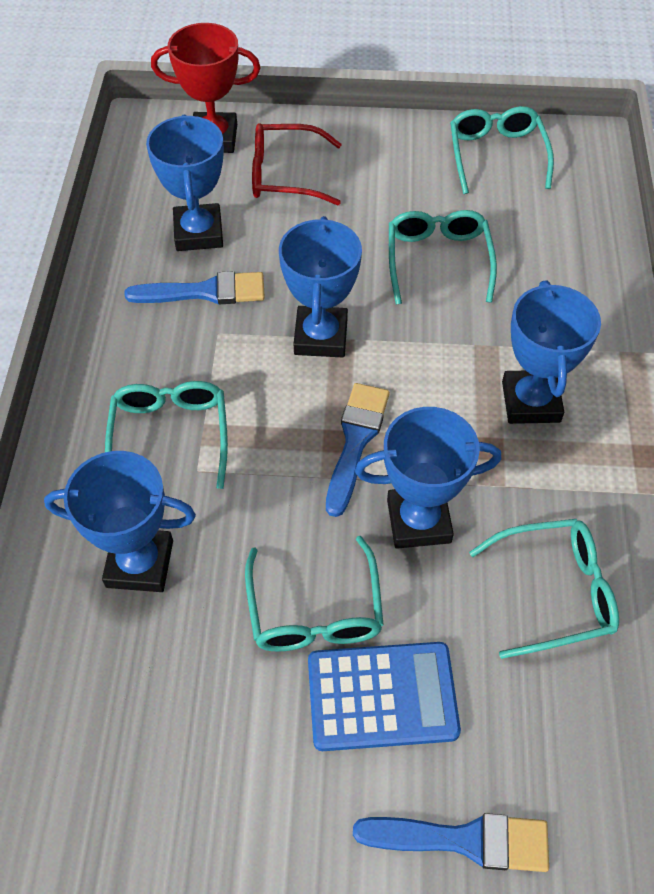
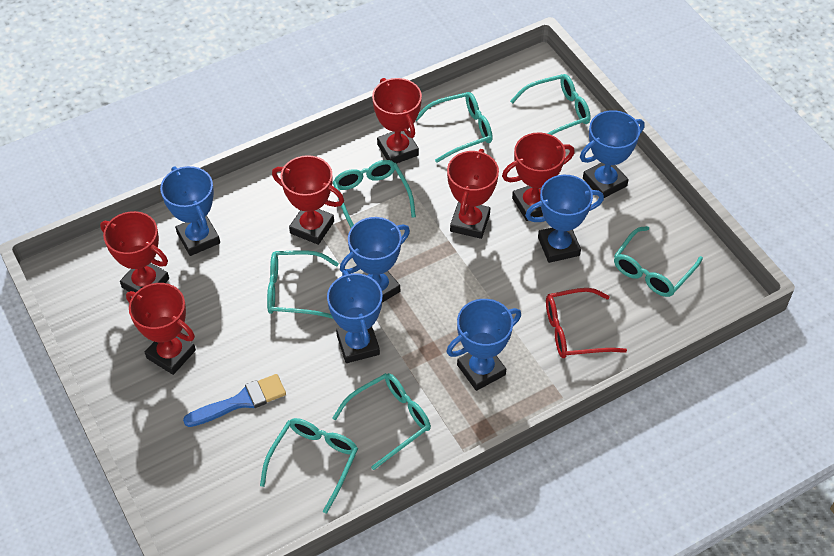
blue brush: 3 -> 1
blue calculator: 1 -> 0
blue trophy: 5 -> 6
red trophy: 1 -> 6
turquoise glasses: 5 -> 7

